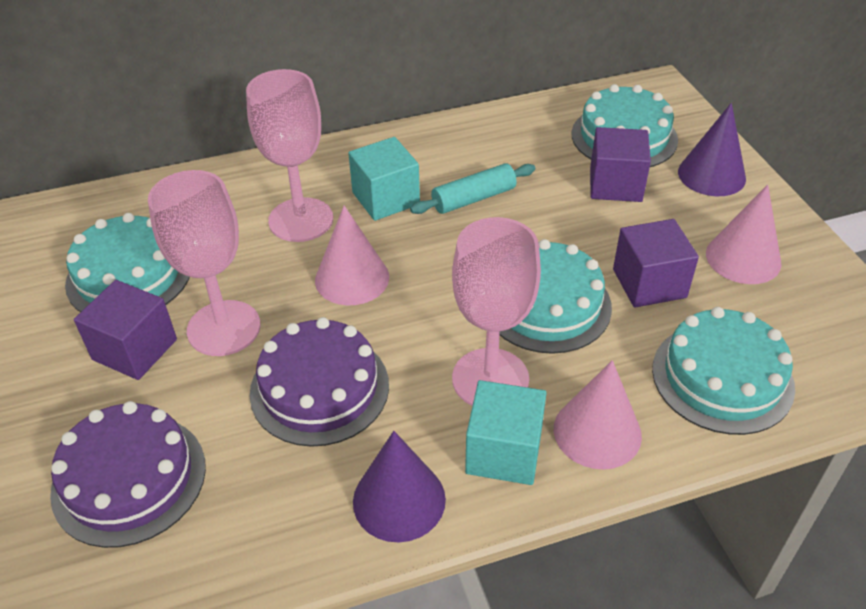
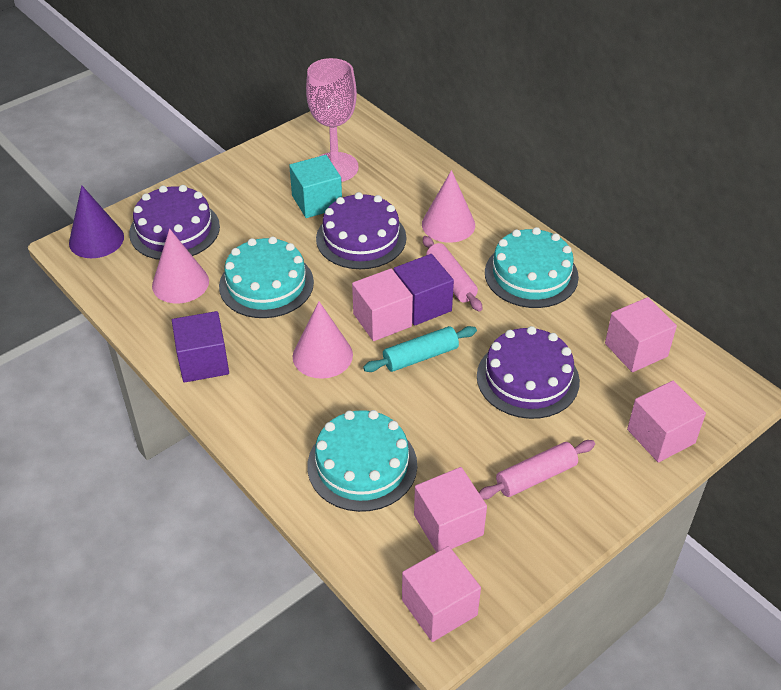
pink cube: 0 -> 5
pink goblet: 3 -> 1
pink rolling pin: 0 -> 2
purple cake: 2 -> 3
purple cone: 2 -> 1
purple cube: 3 -> 2
turquoise cake: 4 -> 3
turquoise cube: 2 -> 1

